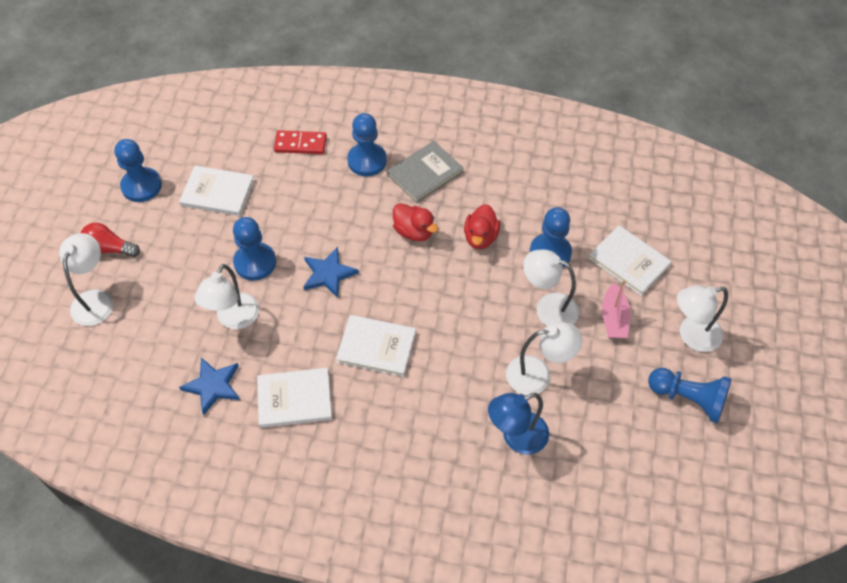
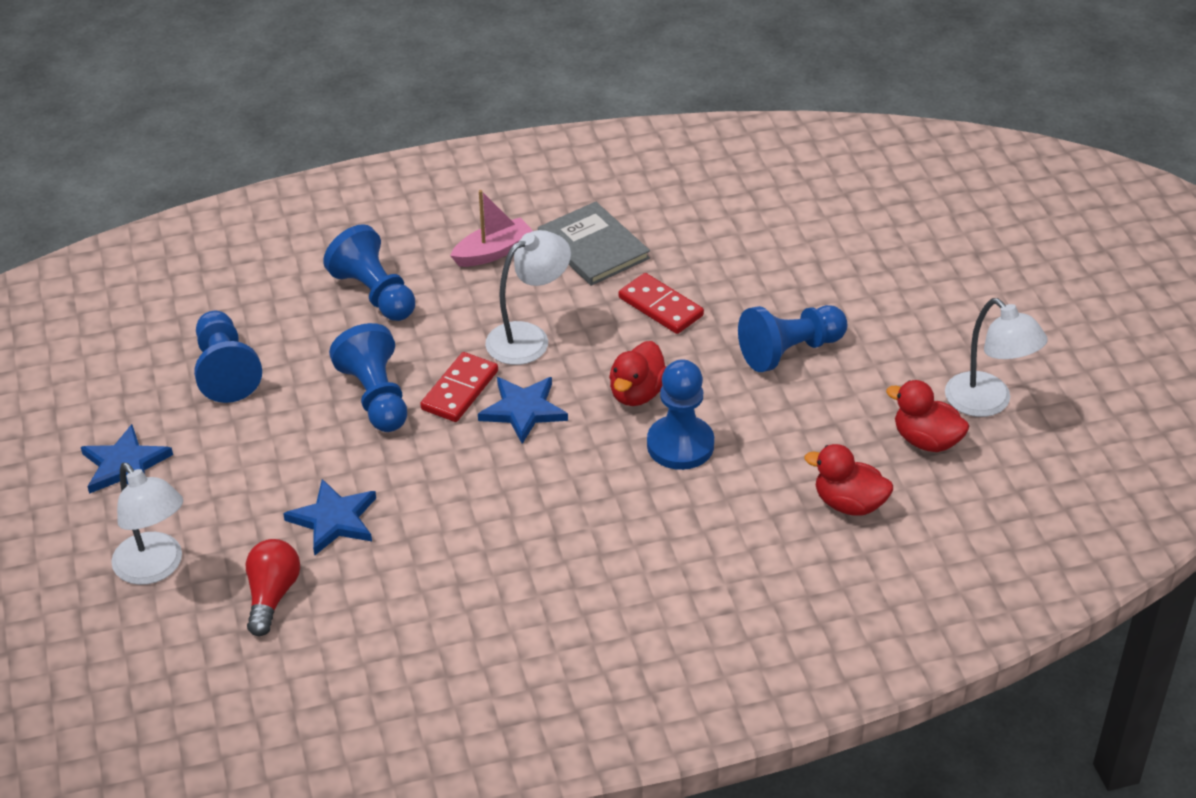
blue lamp: 1 -> 0
blue star: 2 -> 3
red domino: 1 -> 2
red duck: 2 -> 3
white book: 4 -> 0
white lamp: 5 -> 3

